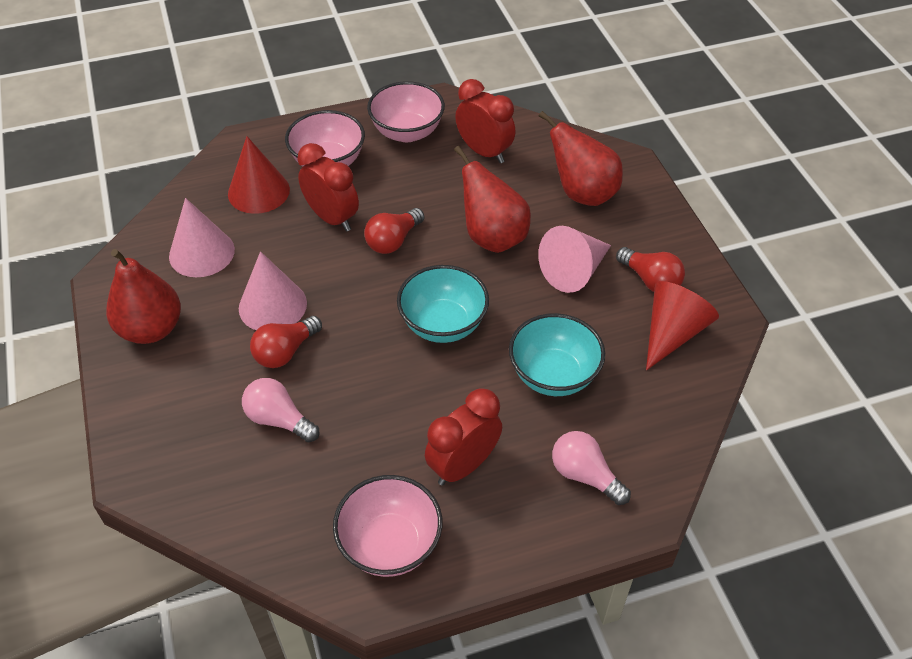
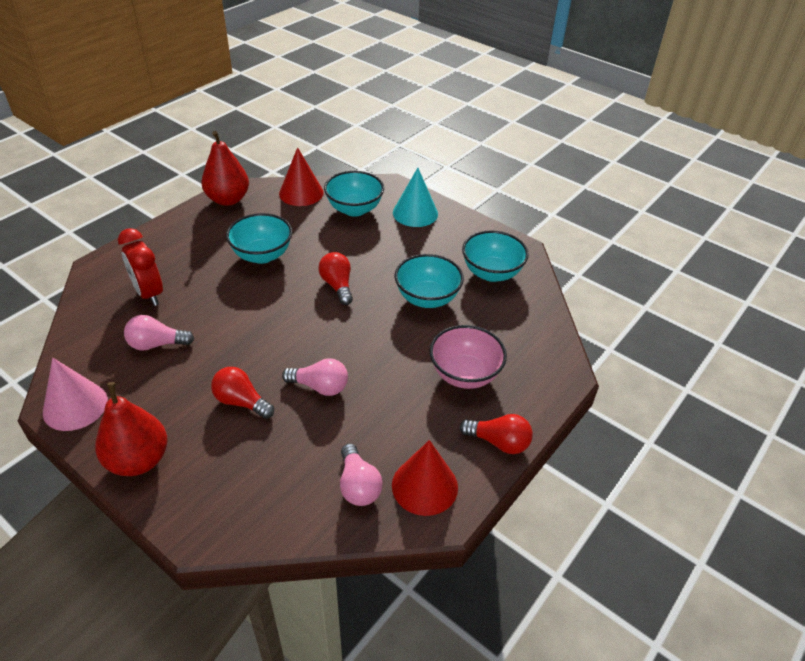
pink bowl: 3 -> 1
pink cone: 3 -> 1
pink light bulb: 2 -> 3
red clock: 3 -> 1
red pear: 3 -> 2
turquoise bowl: 2 -> 4
turquoise cone: 0 -> 1

